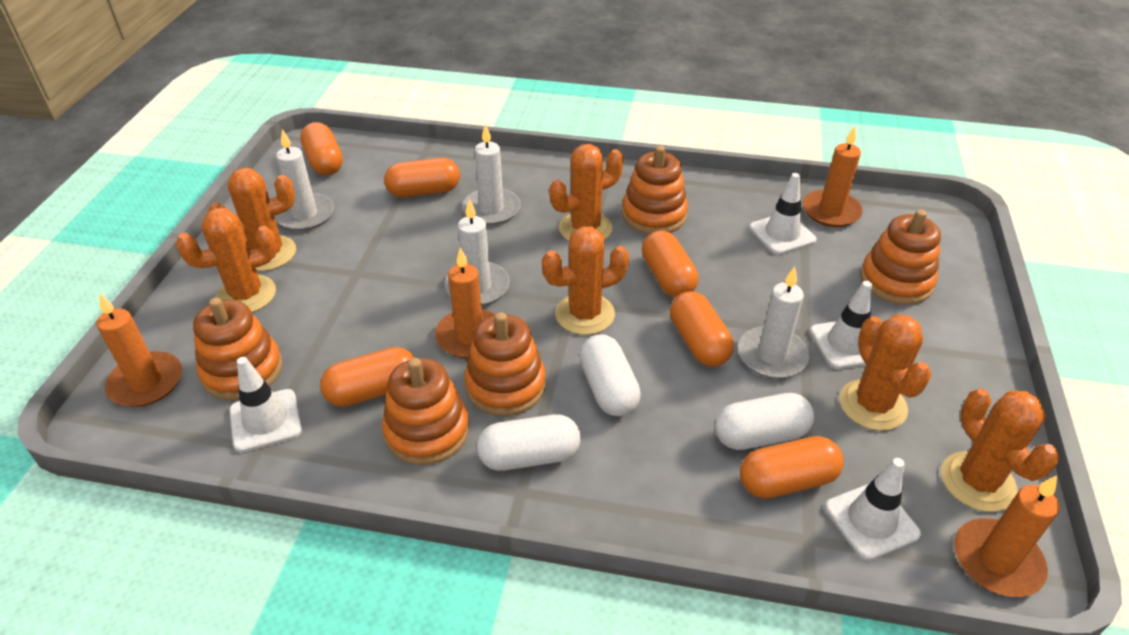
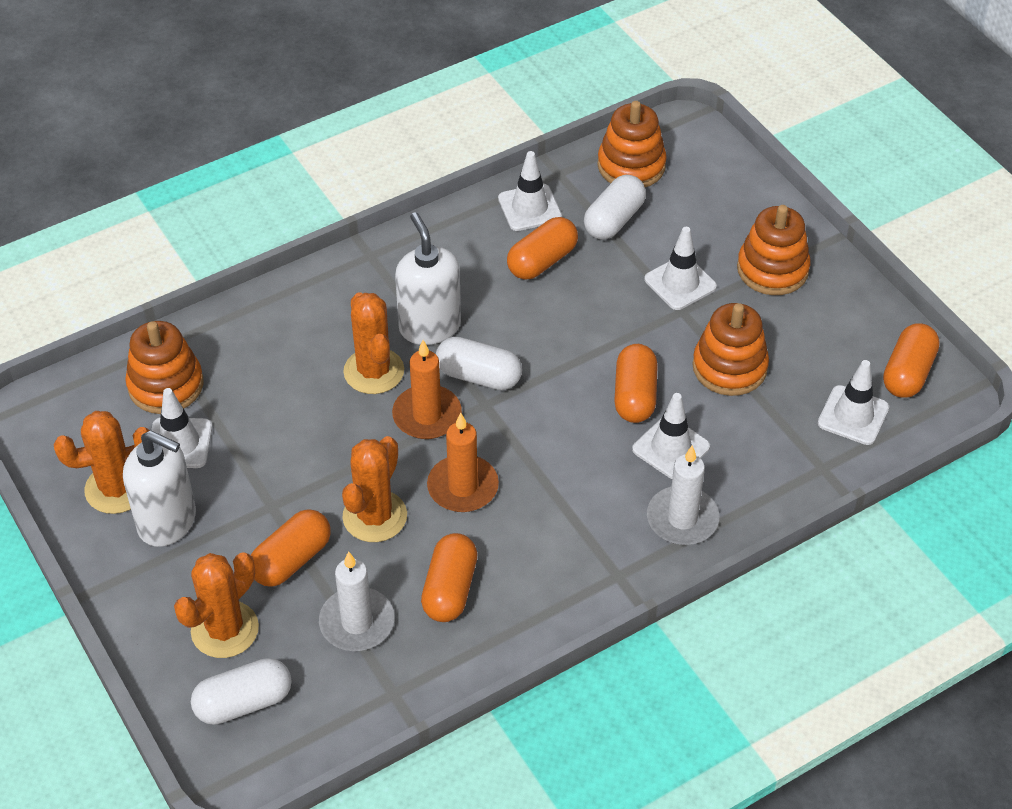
orange cactus: 6 -> 4
orange candle: 4 -> 2
orange capsule: 6 -> 5
orange stacking toy: 5 -> 4
white candle: 4 -> 2
white soap dispenser: 0 -> 2
white traffic cone: 4 -> 5

